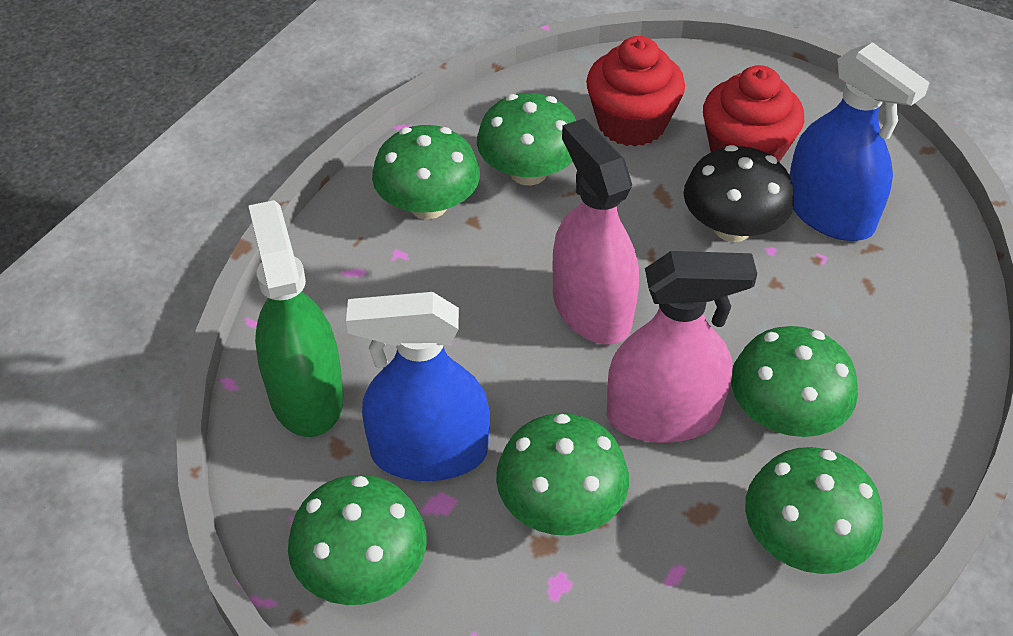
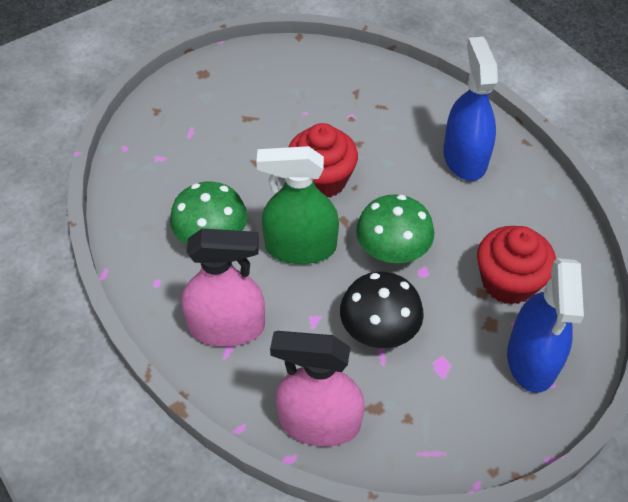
green mushroom: 6 -> 2

